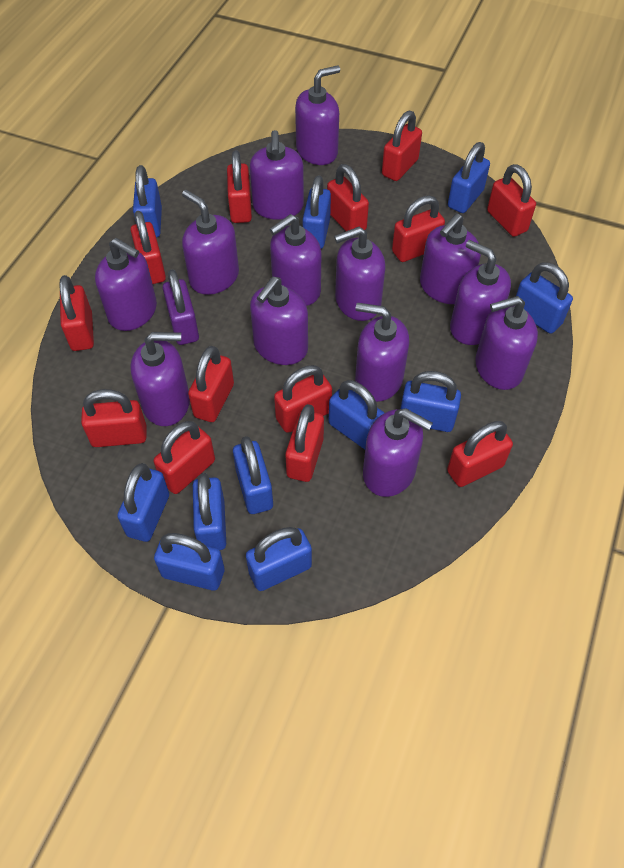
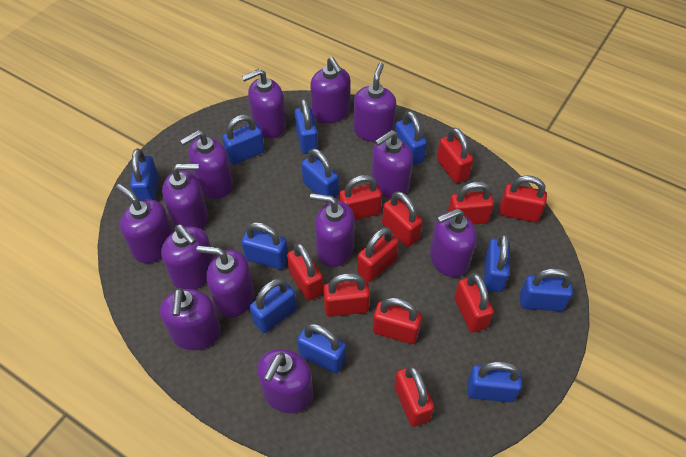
purple padlock: 1 -> 0
red padlock: 13 -> 11

